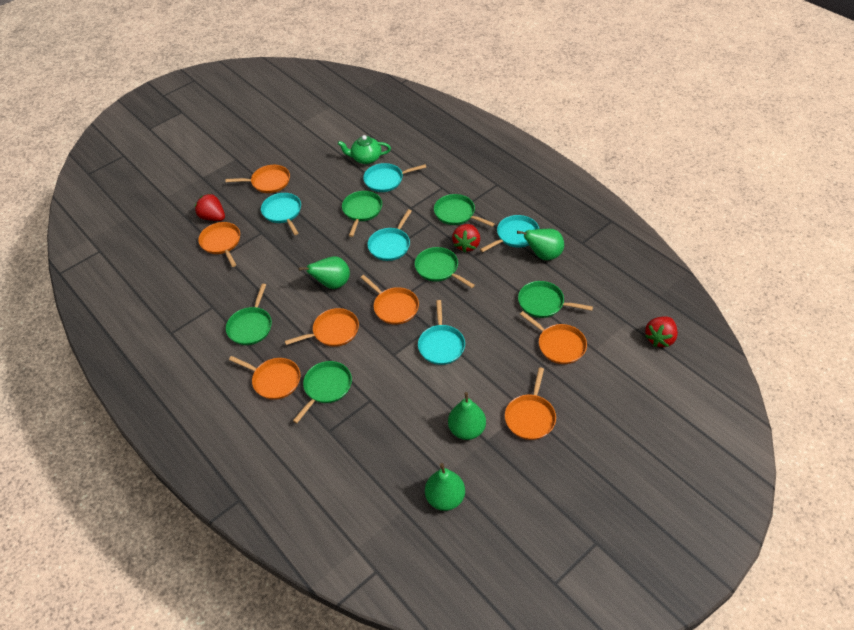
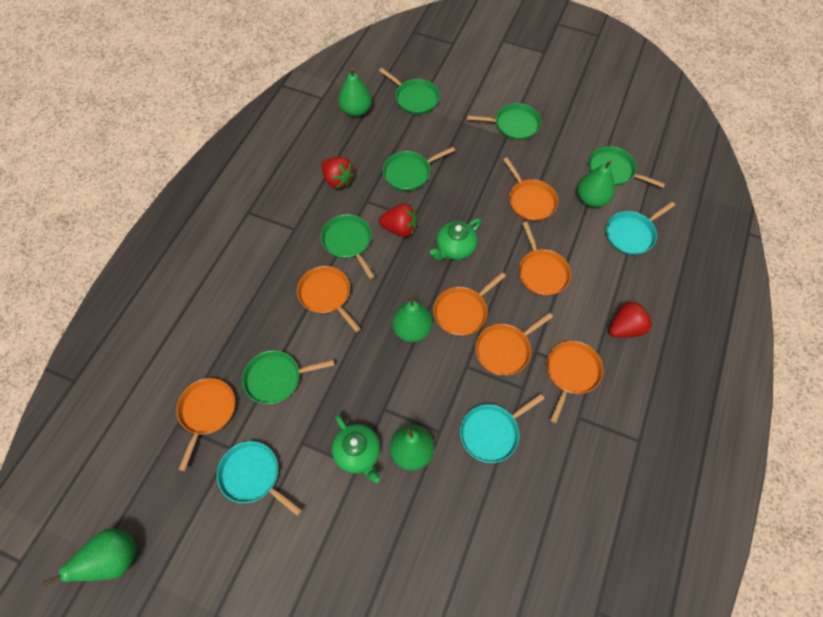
green pear: 4 -> 5
green teapot: 1 -> 2
turquoise pan: 5 -> 3

